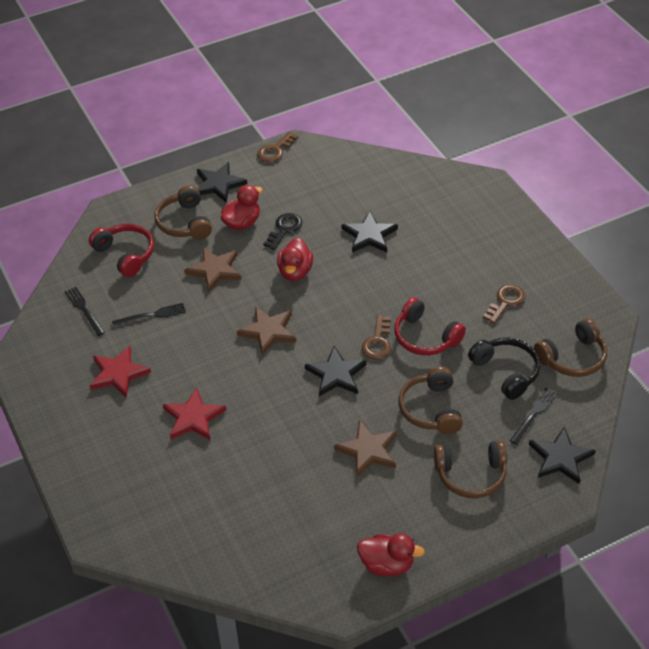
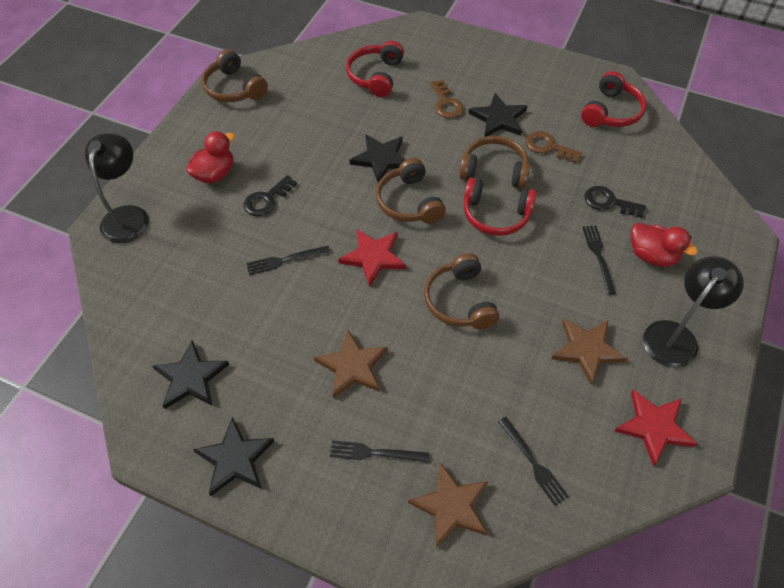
black fork: 3 -> 4
black headphones: 1 -> 0
black key: 1 -> 2
black lamp: 0 -> 2
brown key: 3 -> 2
red duck: 3 -> 2
red headphones: 2 -> 3

